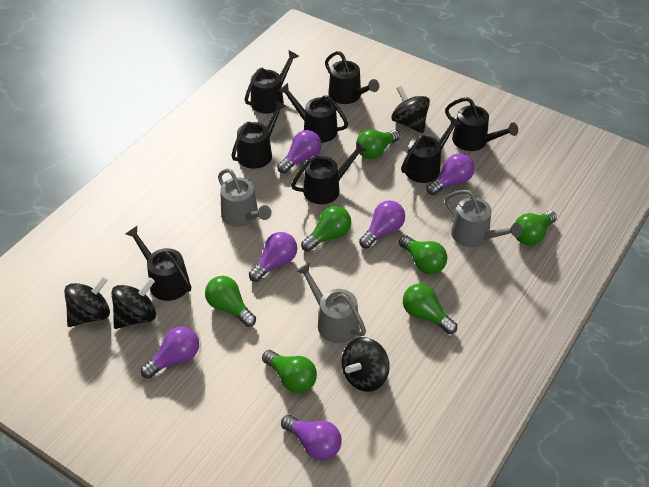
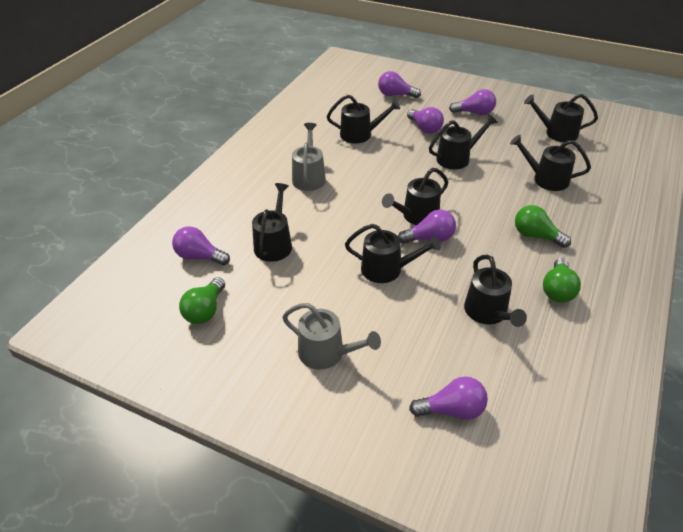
black spinning top: 4 -> 0
green light bulb: 7 -> 3
grey watering can: 3 -> 2

